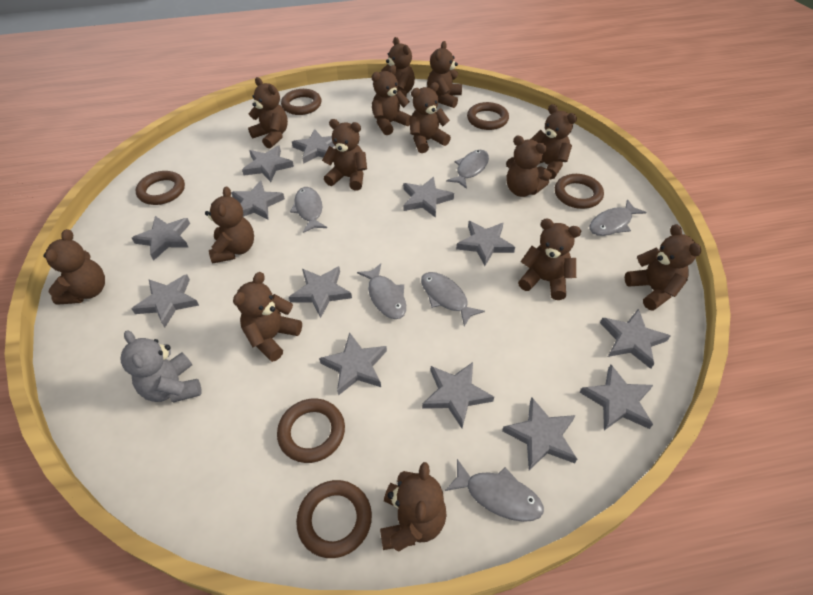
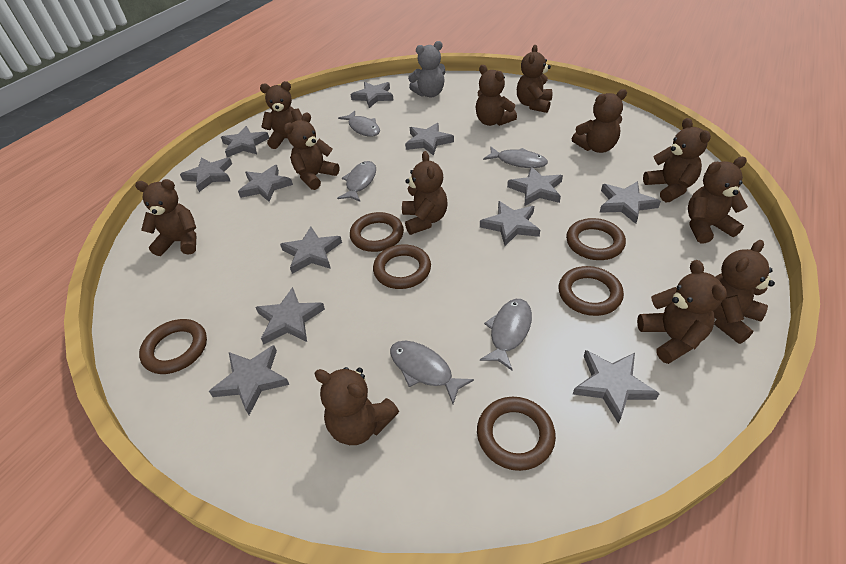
brown teddy bear: 14 -> 12
grey fish: 6 -> 5
grey star: 13 -> 12

